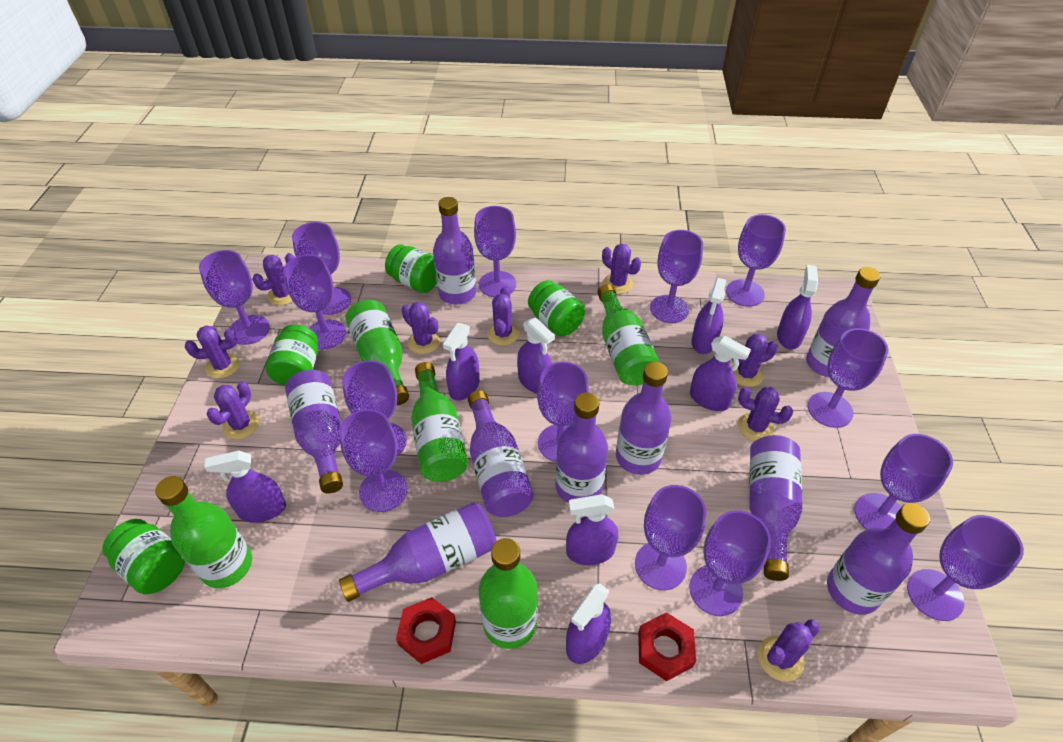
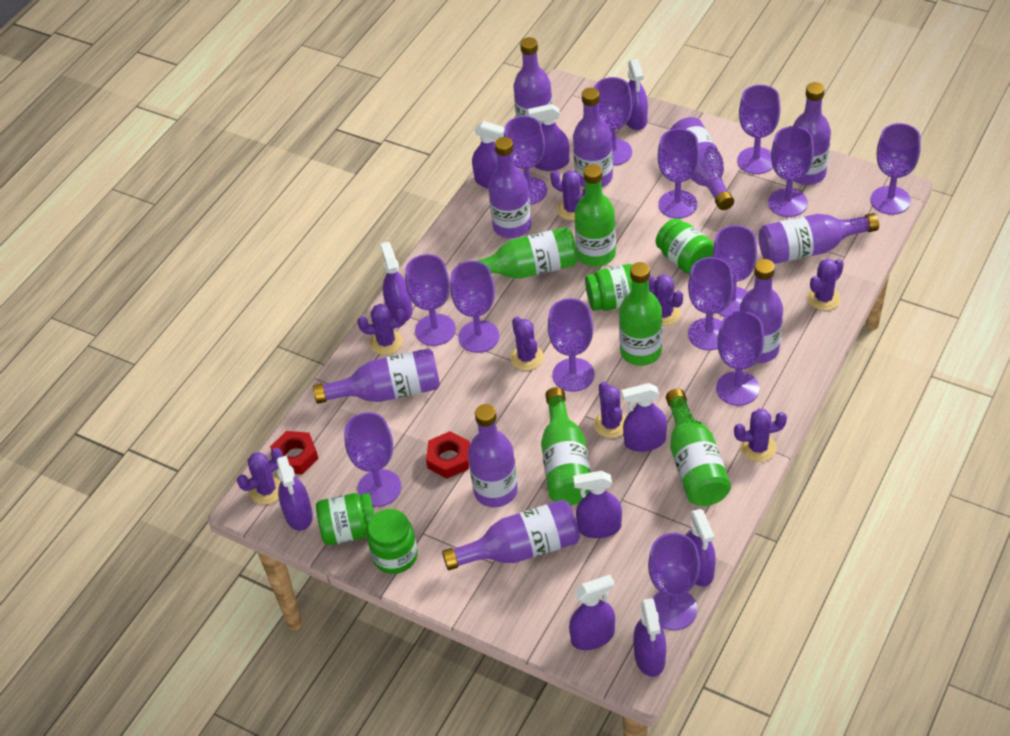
purple bottle: 9 -> 10
purple cactus: 9 -> 8
purple spray bottle: 8 -> 10

